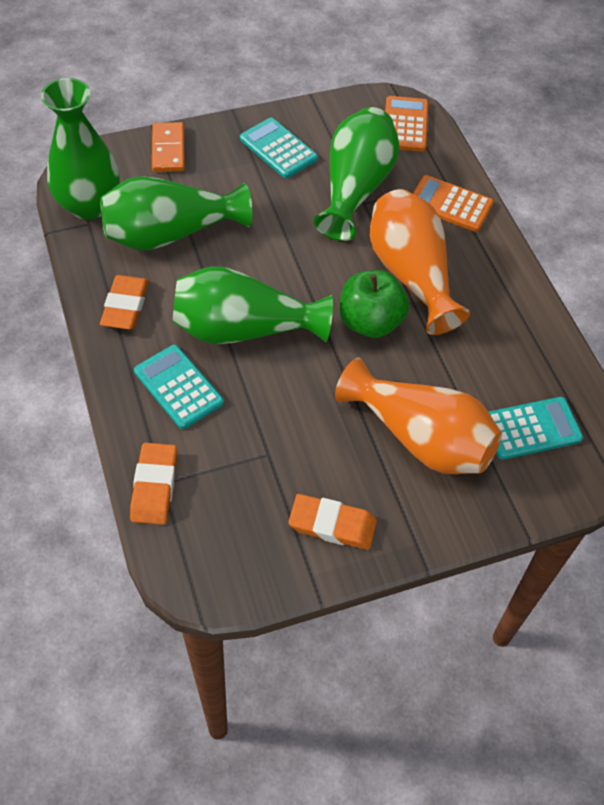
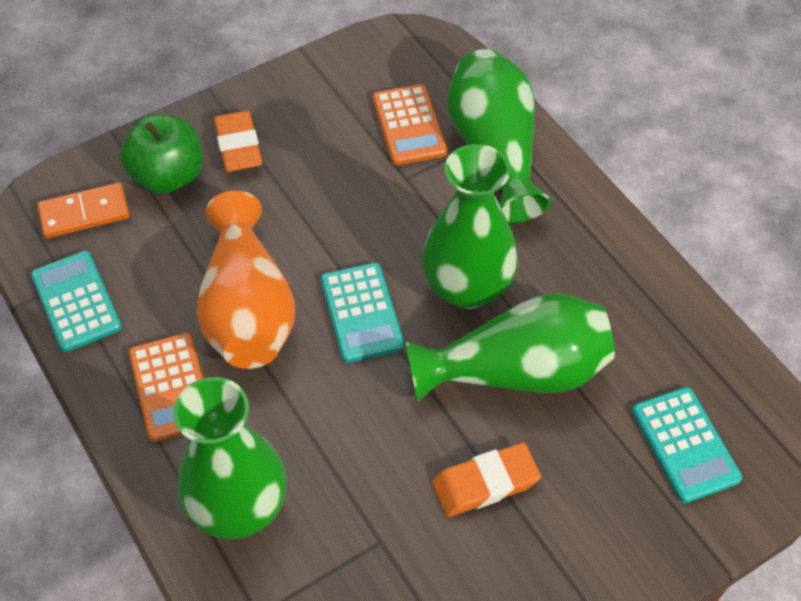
orange eraser: 3 -> 2
orange vase: 2 -> 1

